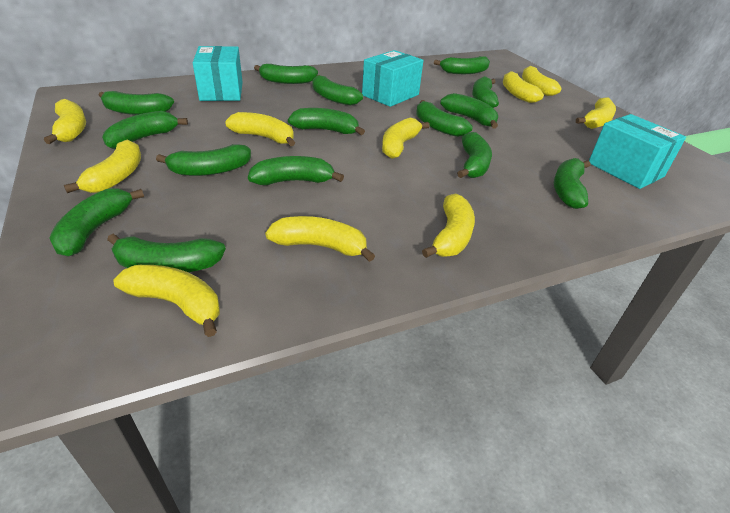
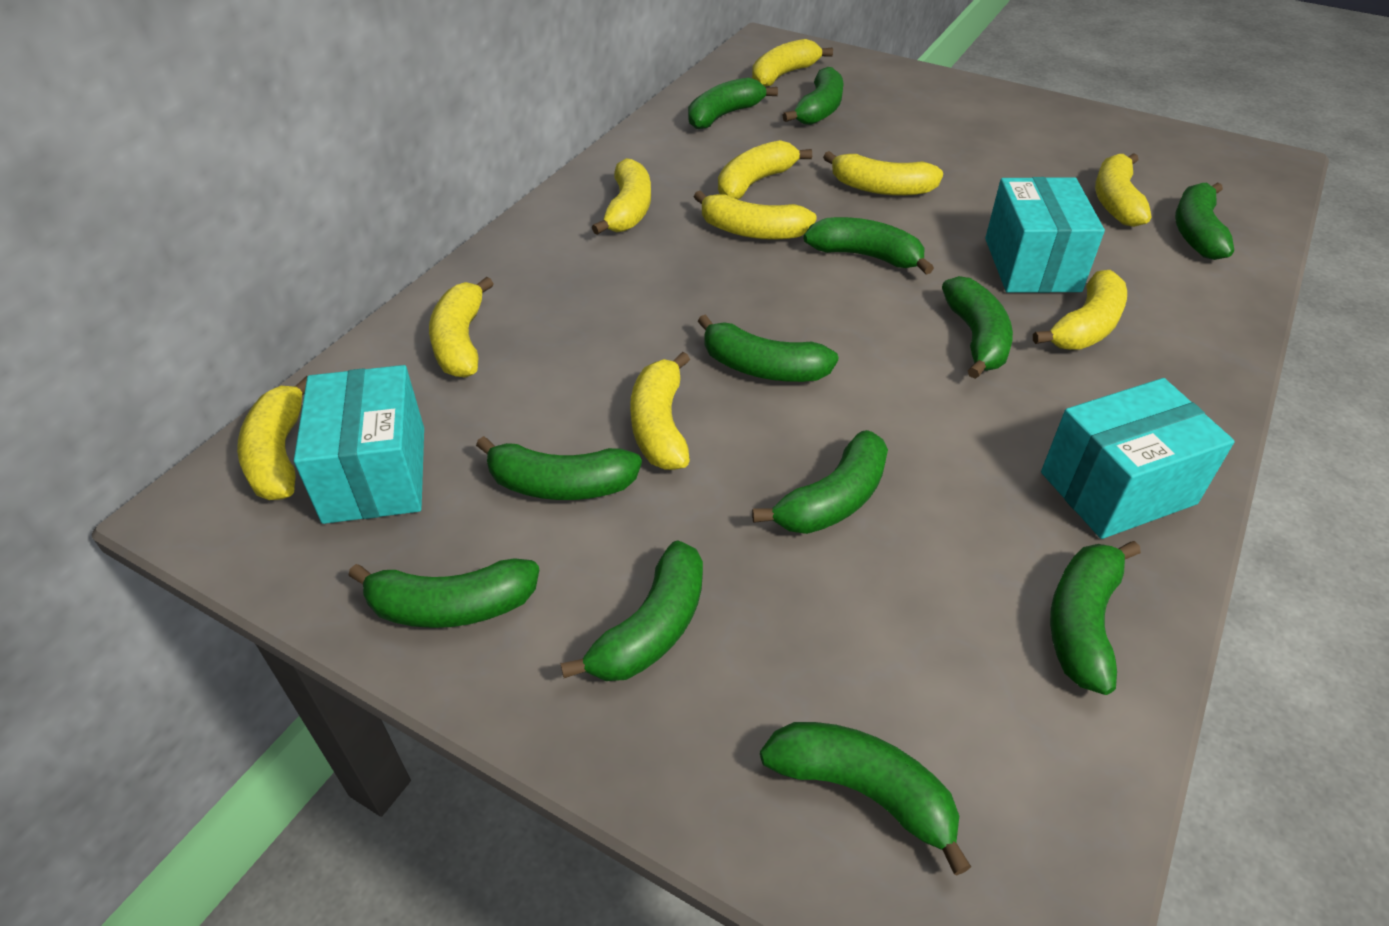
green banana: 15 -> 12

